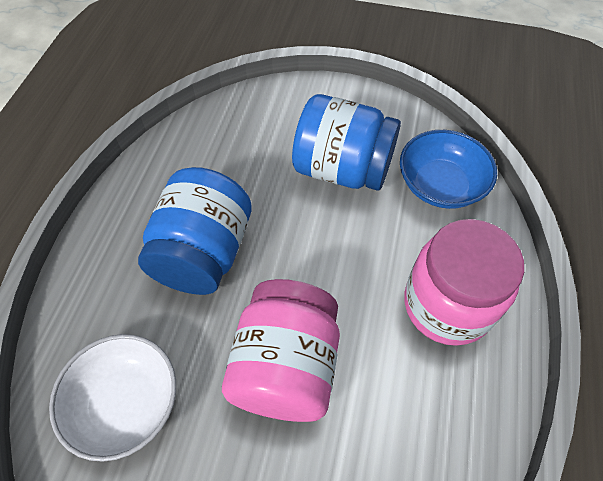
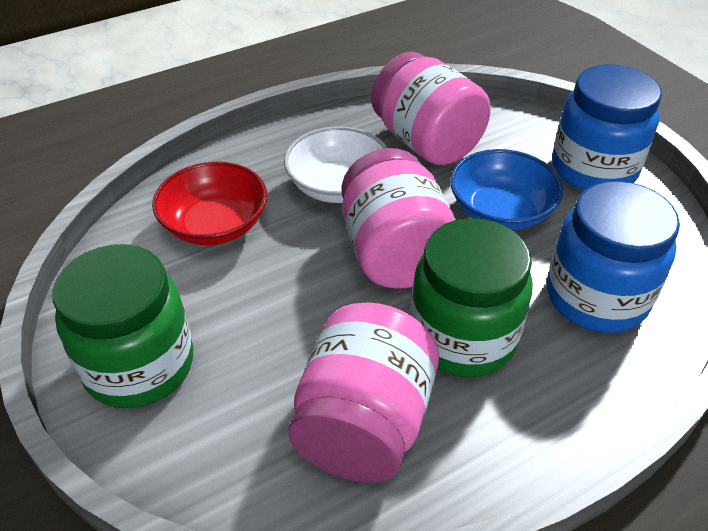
green jar: 0 -> 2
pink jar: 2 -> 3
red bowl: 0 -> 1

